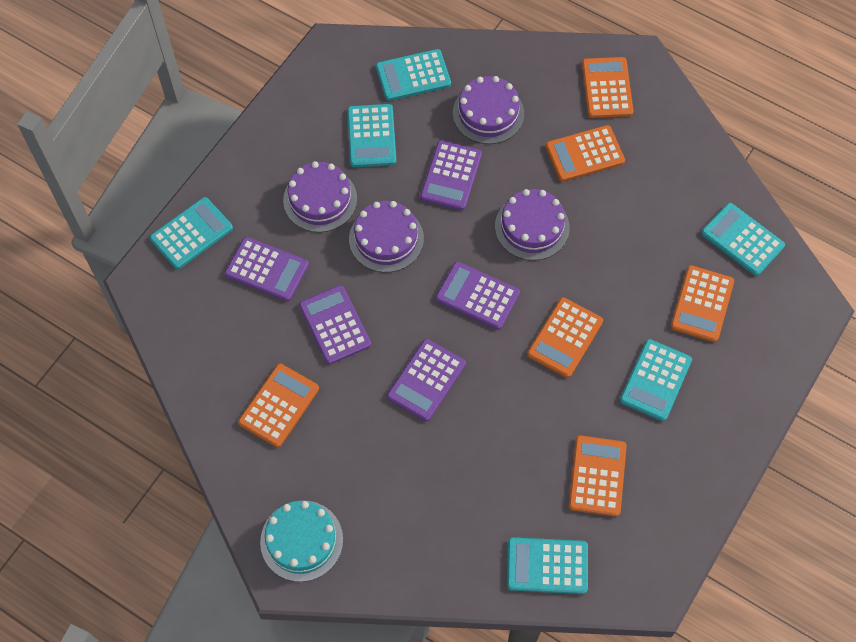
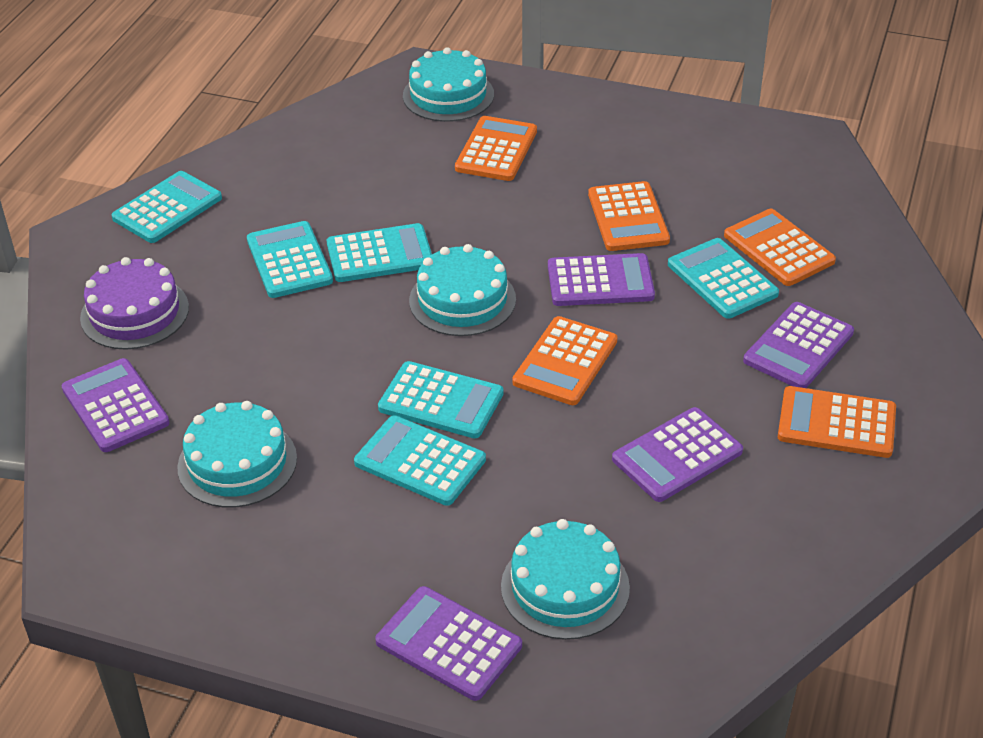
orange calculator: 6 -> 5
purple cake: 4 -> 1
turquoise cake: 1 -> 4

